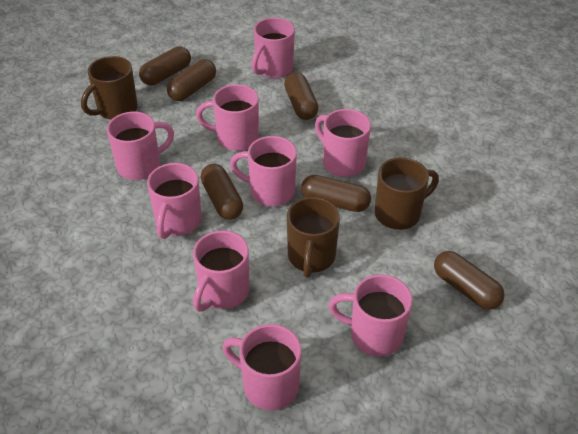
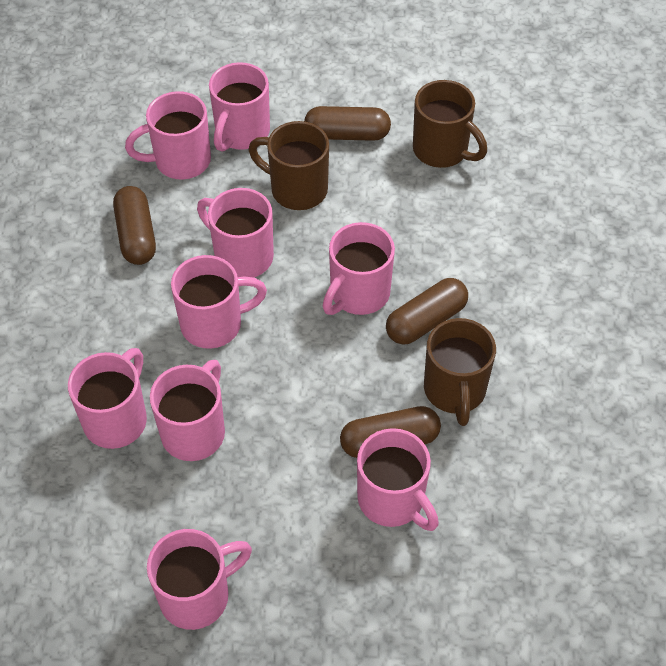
brown capsule: 6 -> 4

